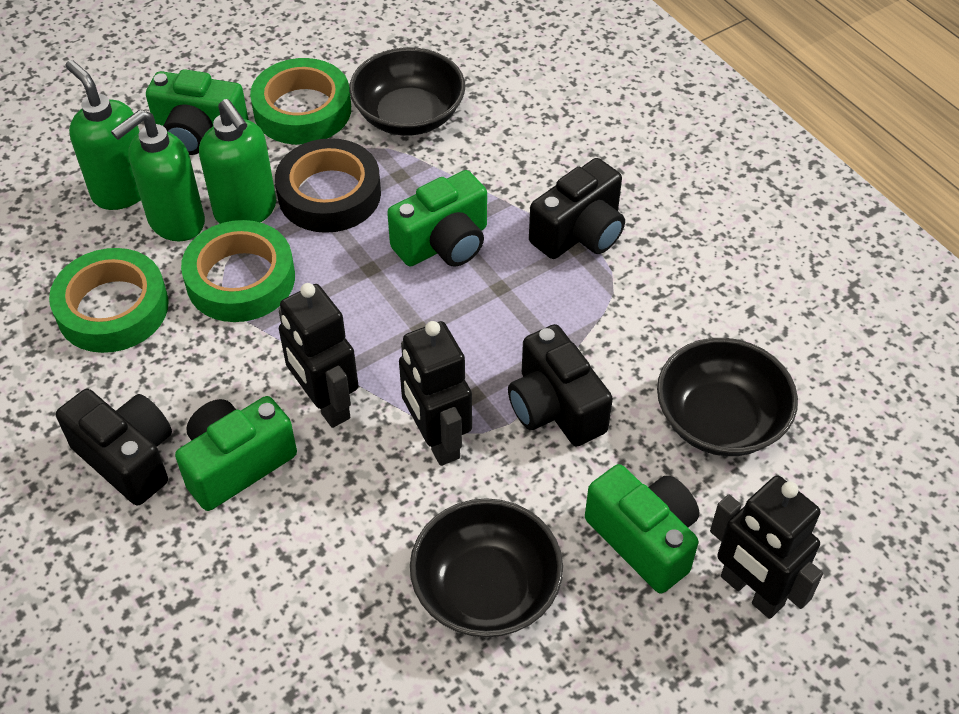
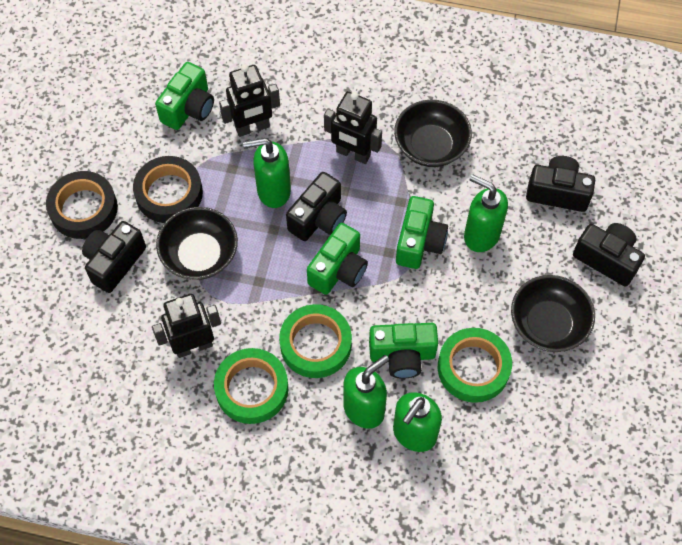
black camera: 3 -> 4
black tape: 1 -> 2
green soap dispenser: 3 -> 4

